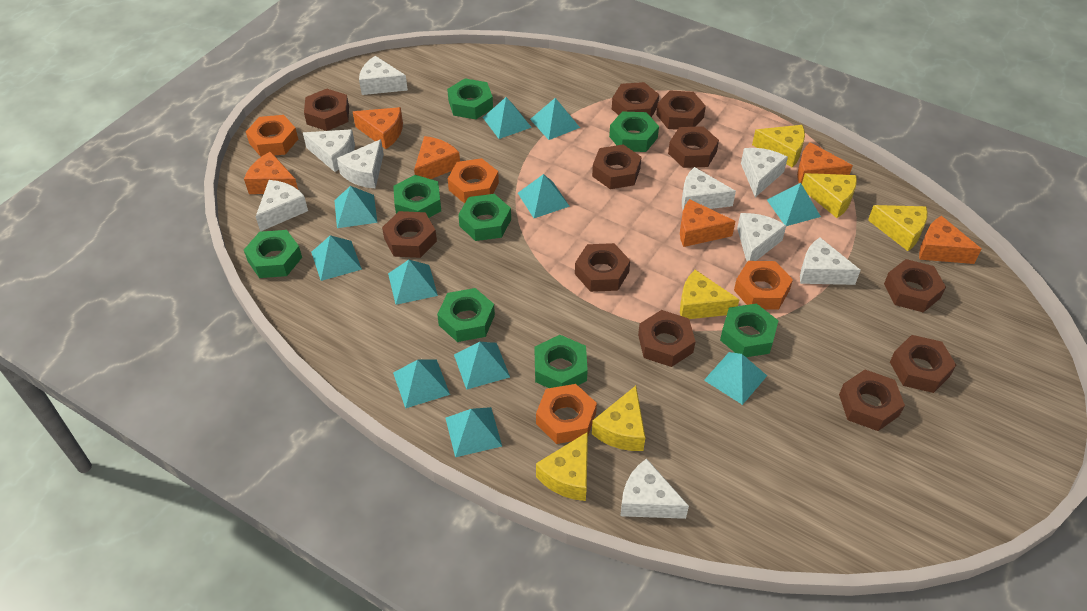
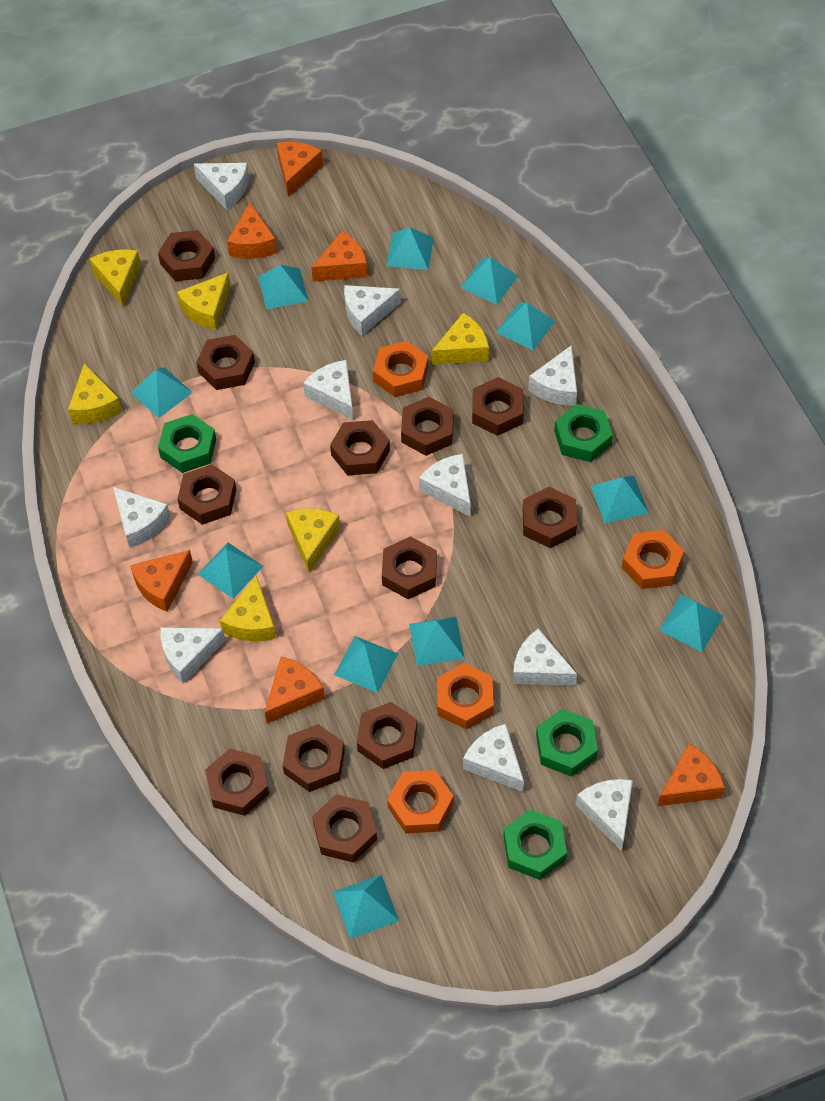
brown nut: 11 -> 12
green nut: 8 -> 4
white cheese: 9 -> 10

